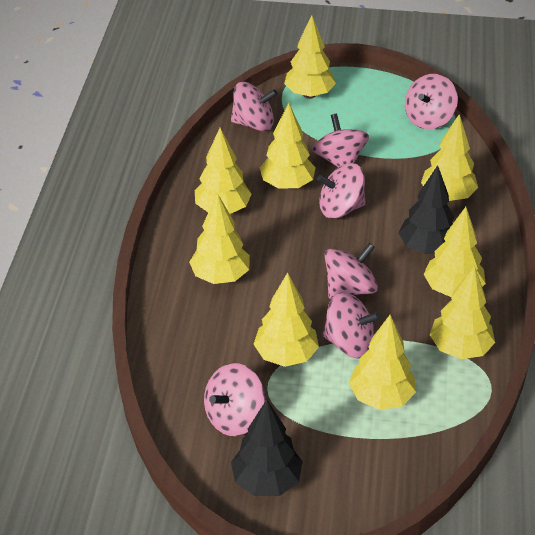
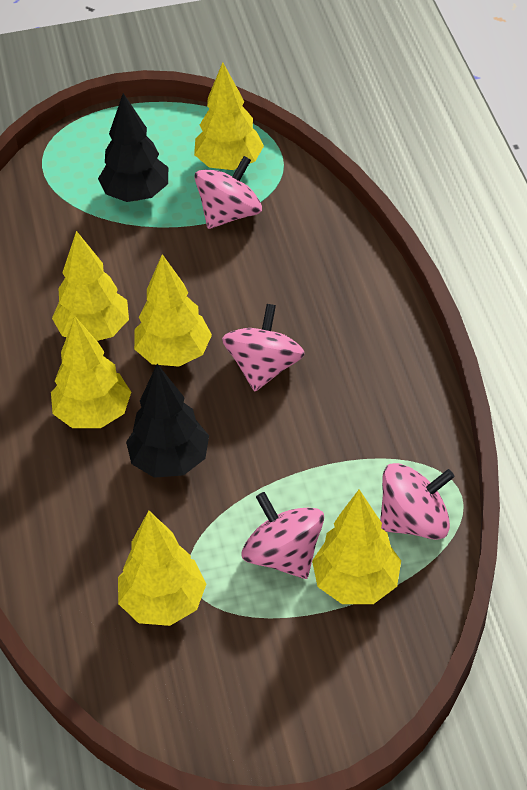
pink spinning top: 7 -> 4
yellow tree: 9 -> 6

